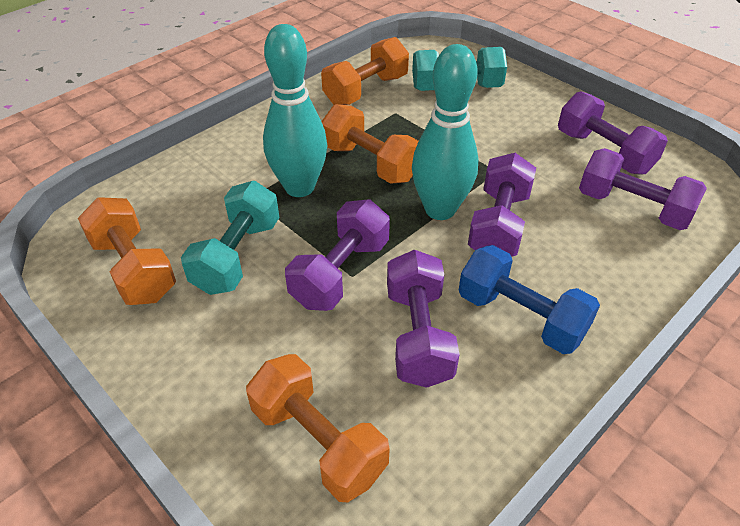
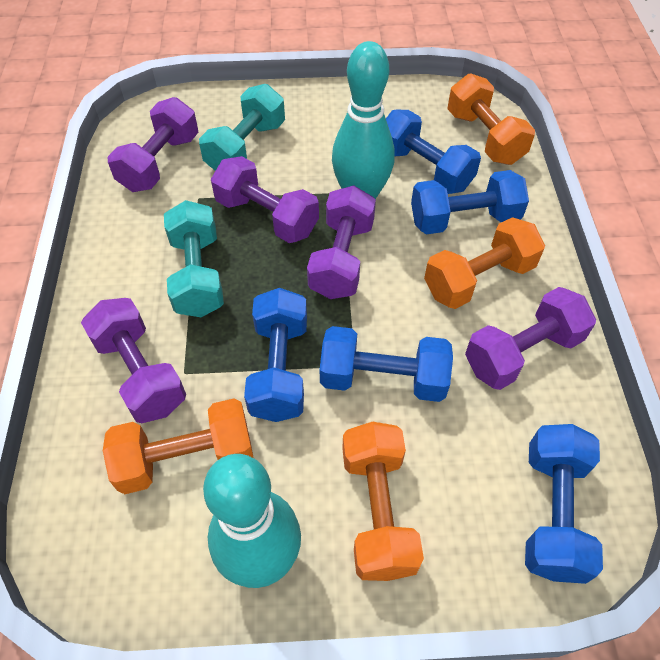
blue dumbbell: 1 -> 5

